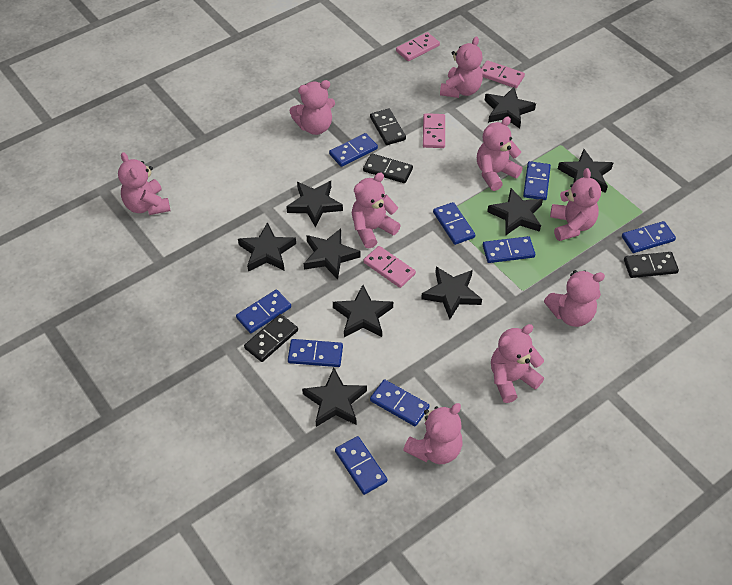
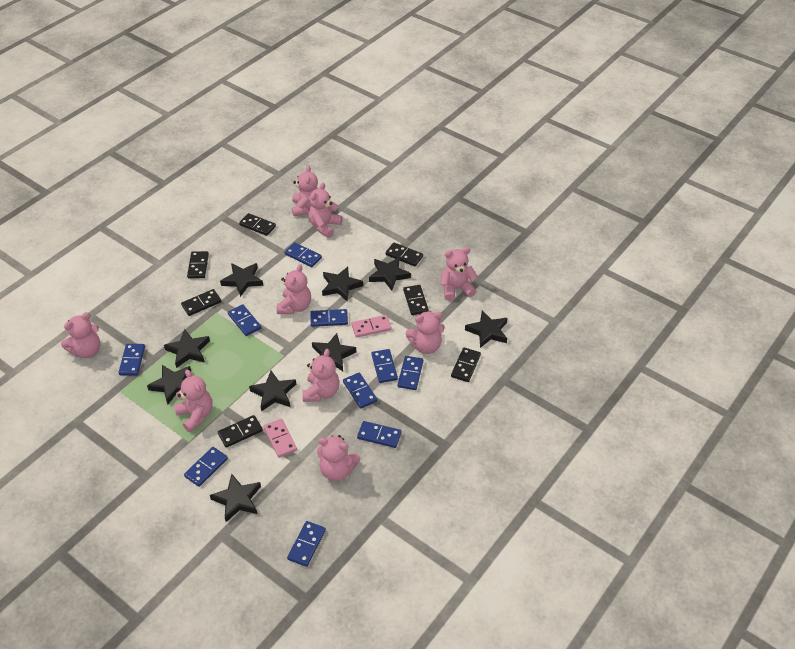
black domino: 4 -> 7
blue domino: 9 -> 10
pink domino: 4 -> 2

